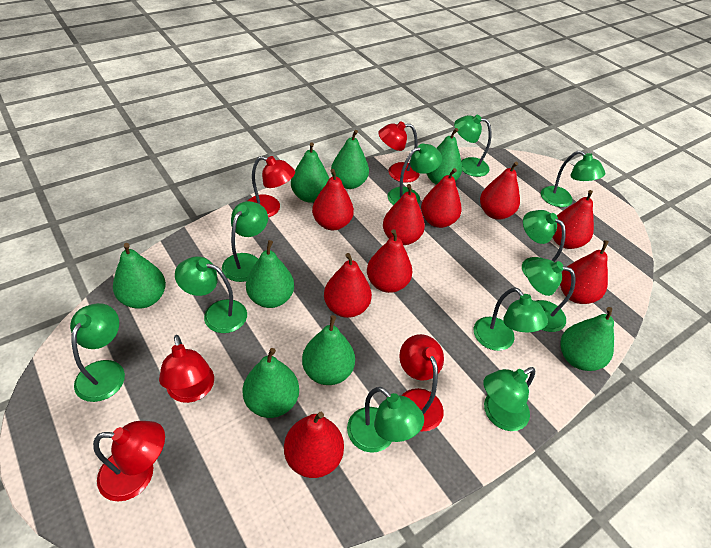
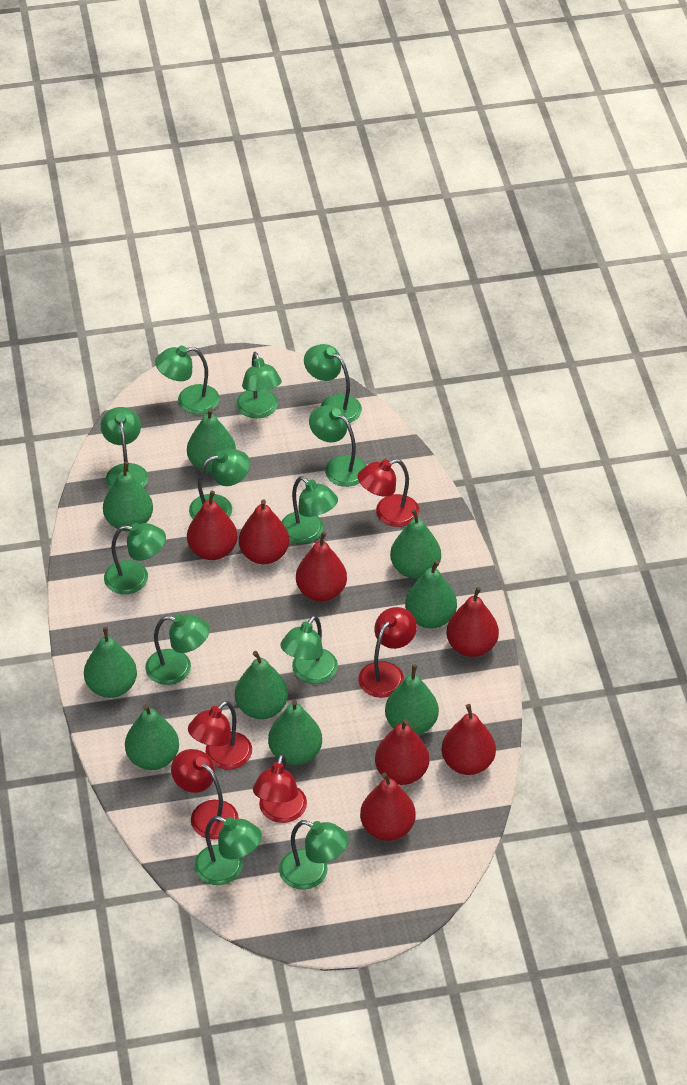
green lamp: 11 -> 12
green pear: 8 -> 9
red pear: 9 -> 7

